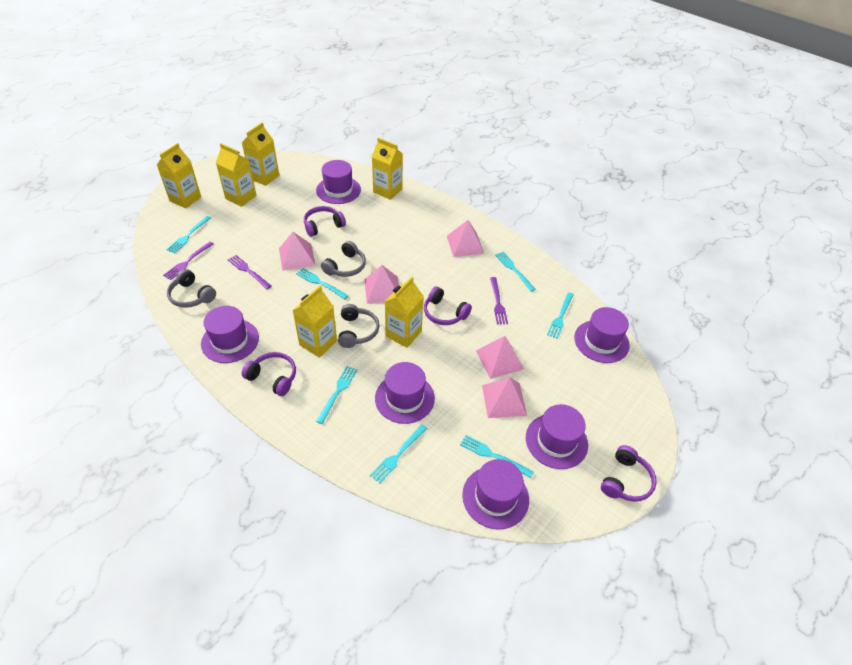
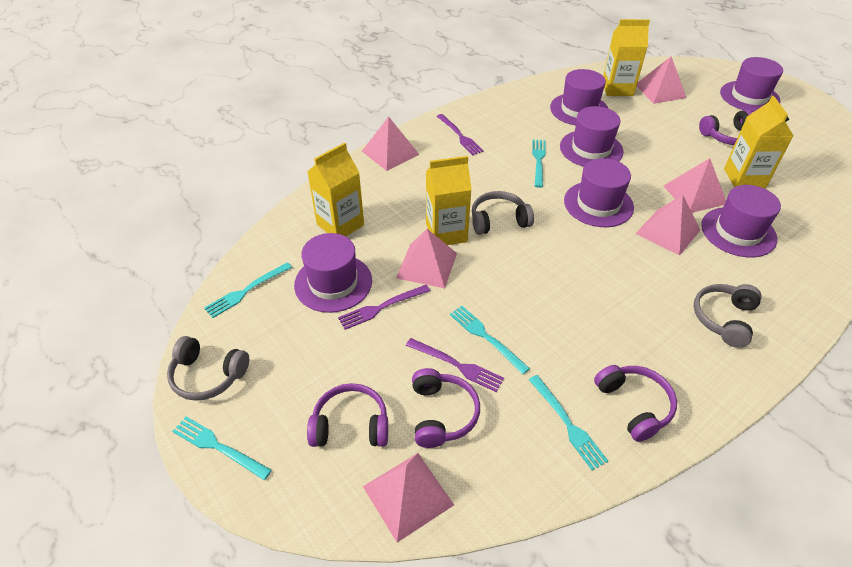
pink pyramid: 5 -> 6
turquoise fork: 7 -> 5
yellow carton: 6 -> 4

